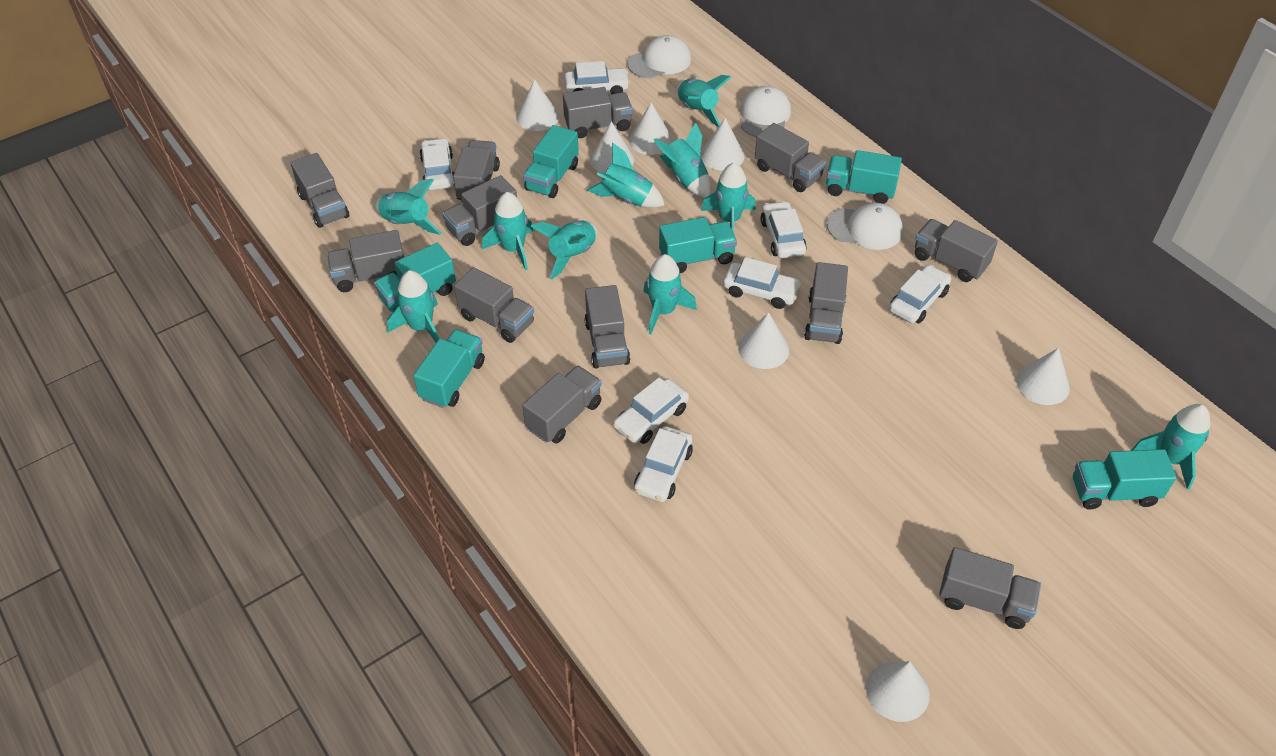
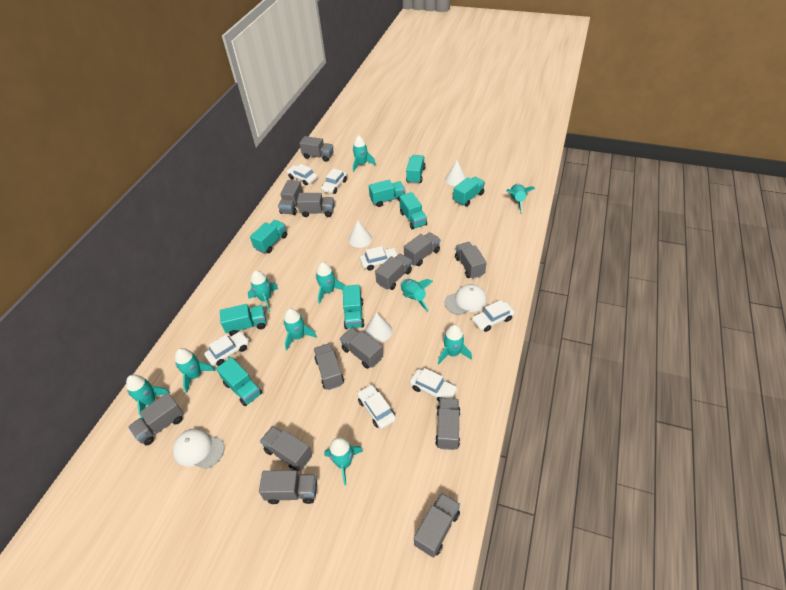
grey truck: 12 -> 13
turquoise truck: 6 -> 8
white cap: 3 -> 2
white cone: 7 -> 3

